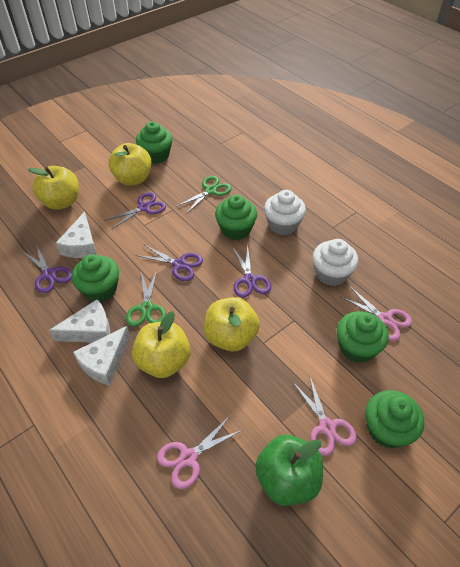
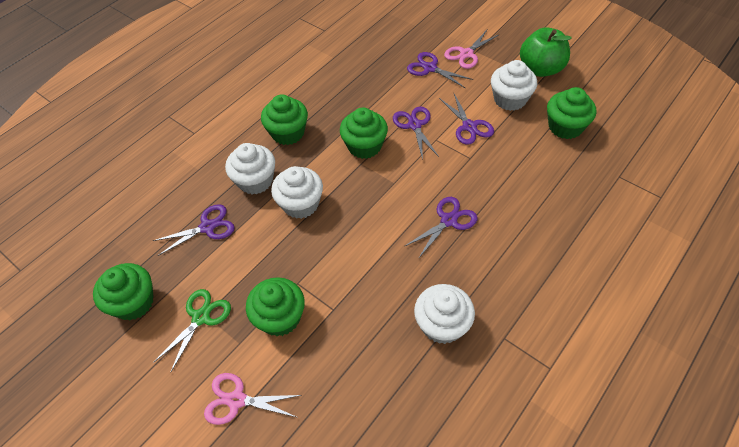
green scissors: 2 -> 1
pink scissors: 3 -> 2
purple scissors: 4 -> 5
white cheese: 3 -> 0
white cupcake: 2 -> 4
yellow apple: 4 -> 0

